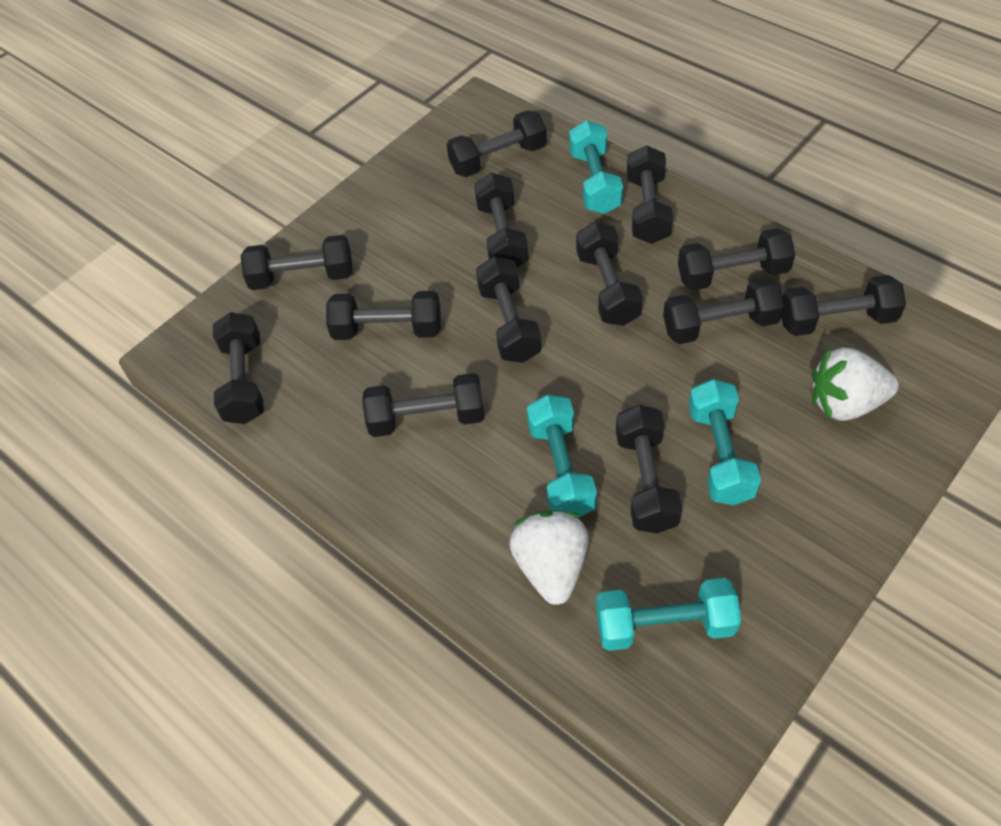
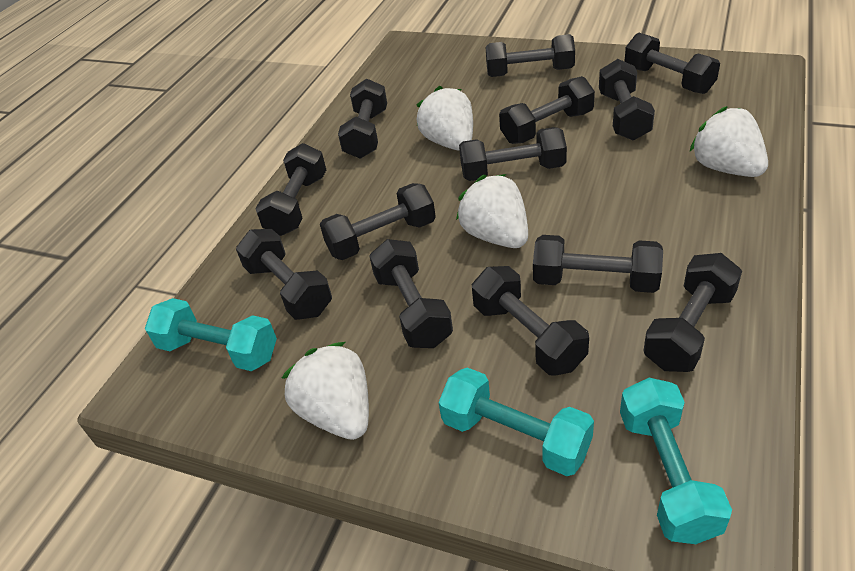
turquoise dumbbell: 4 -> 3
white strawberry: 2 -> 4

